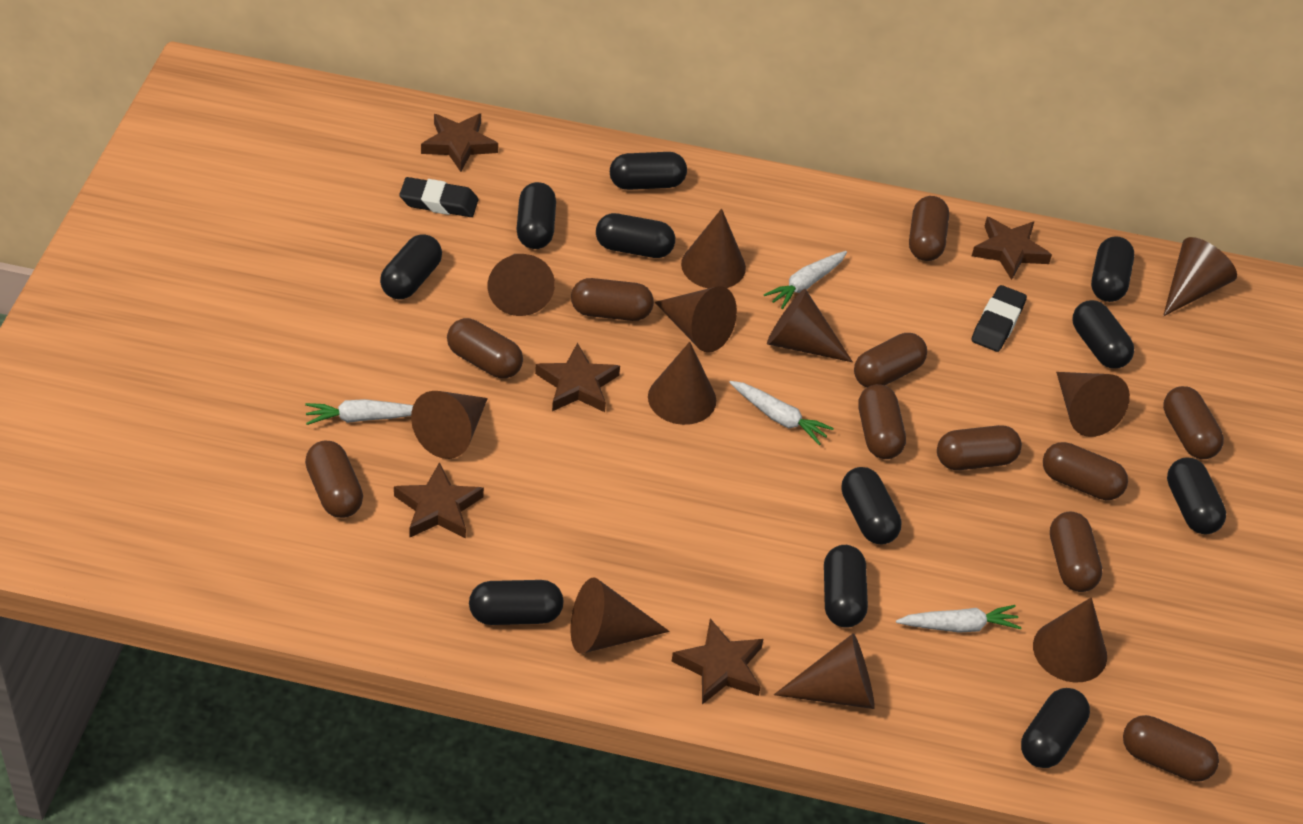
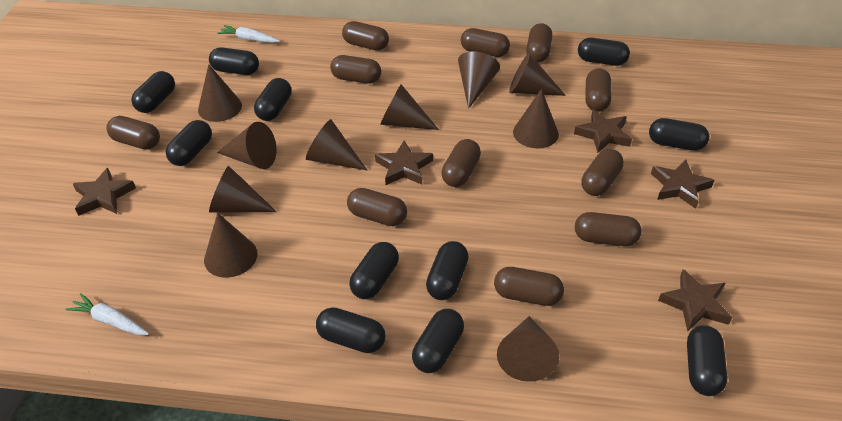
black eraser: 2 -> 0
brown cone: 11 -> 10
white carrot: 4 -> 2

